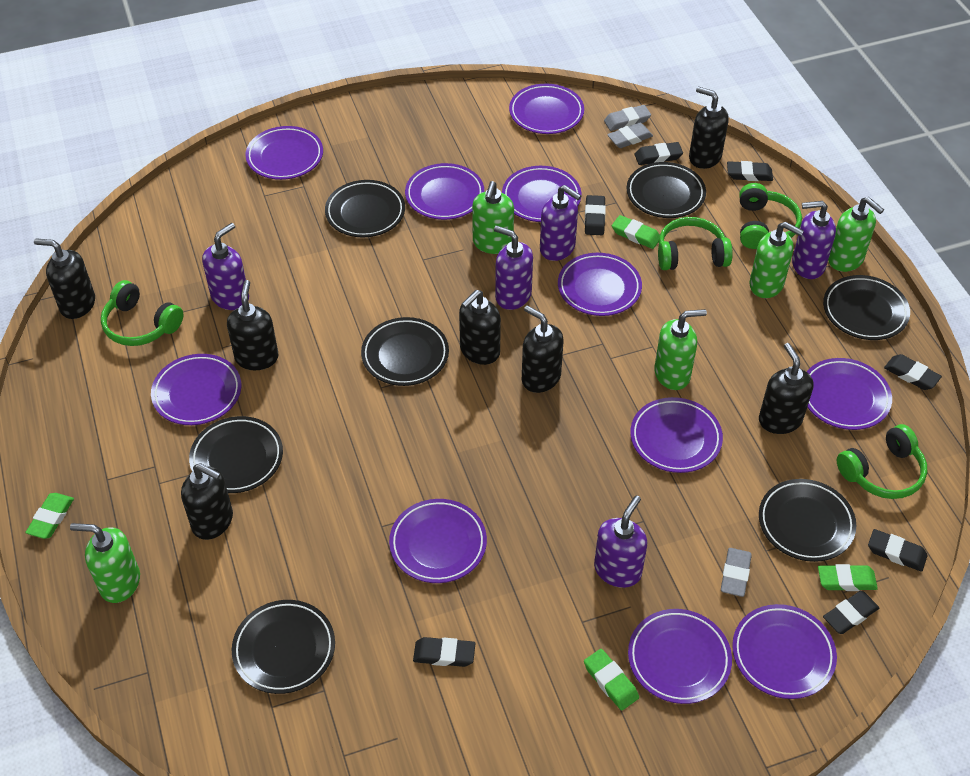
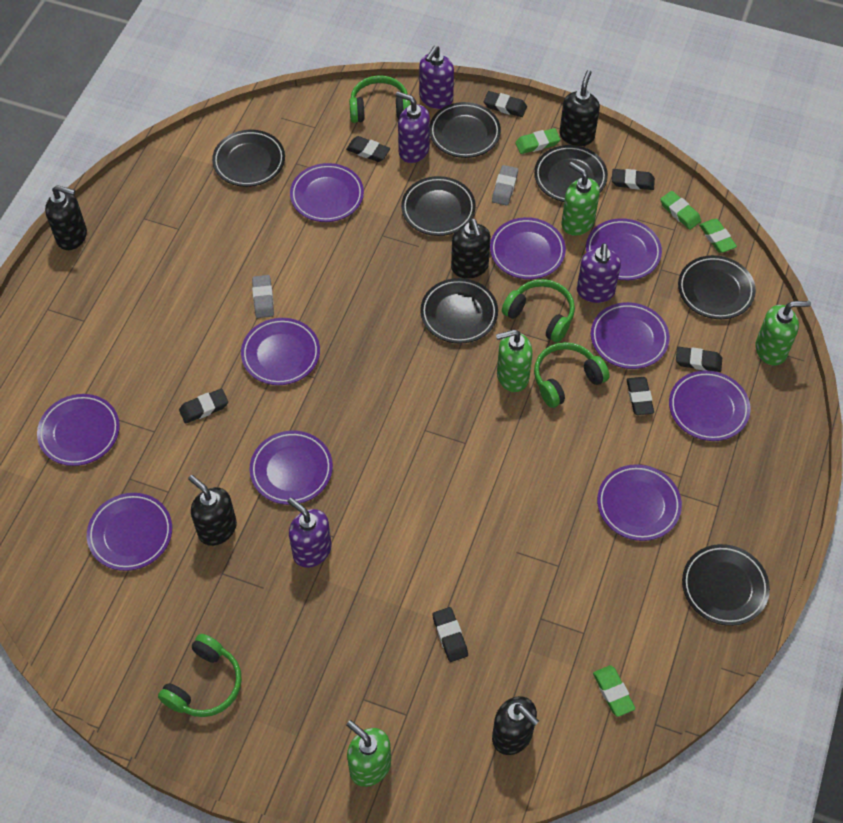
black soap dispenser: 7 -> 5
green soap dispenser: 5 -> 4
grey eraser: 3 -> 2
purple plate: 11 -> 10
purple soap dispenser: 5 -> 4

